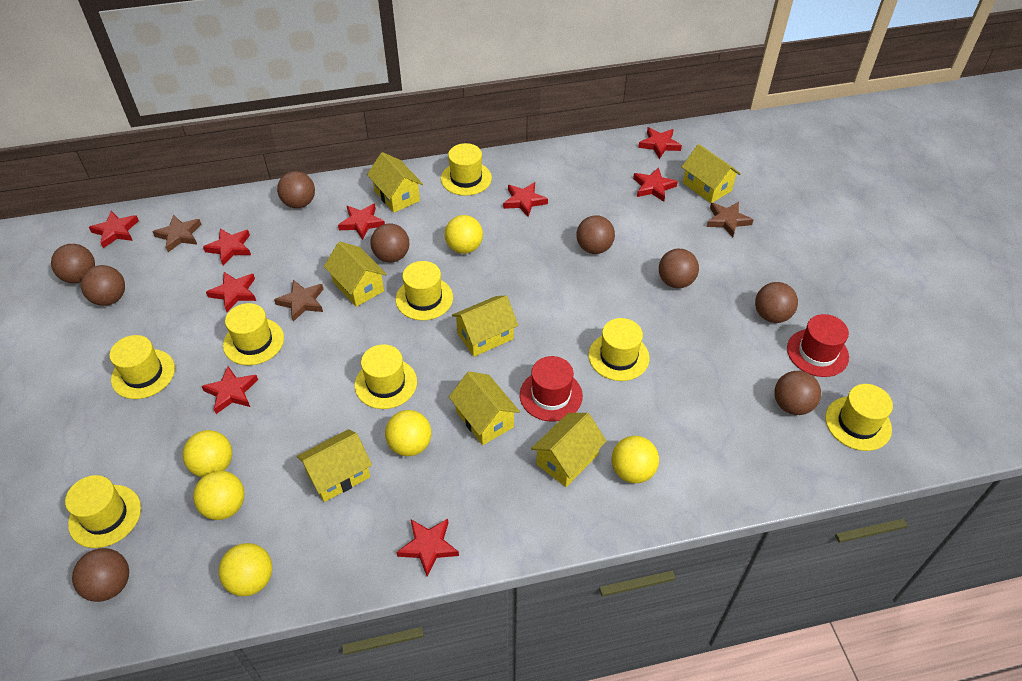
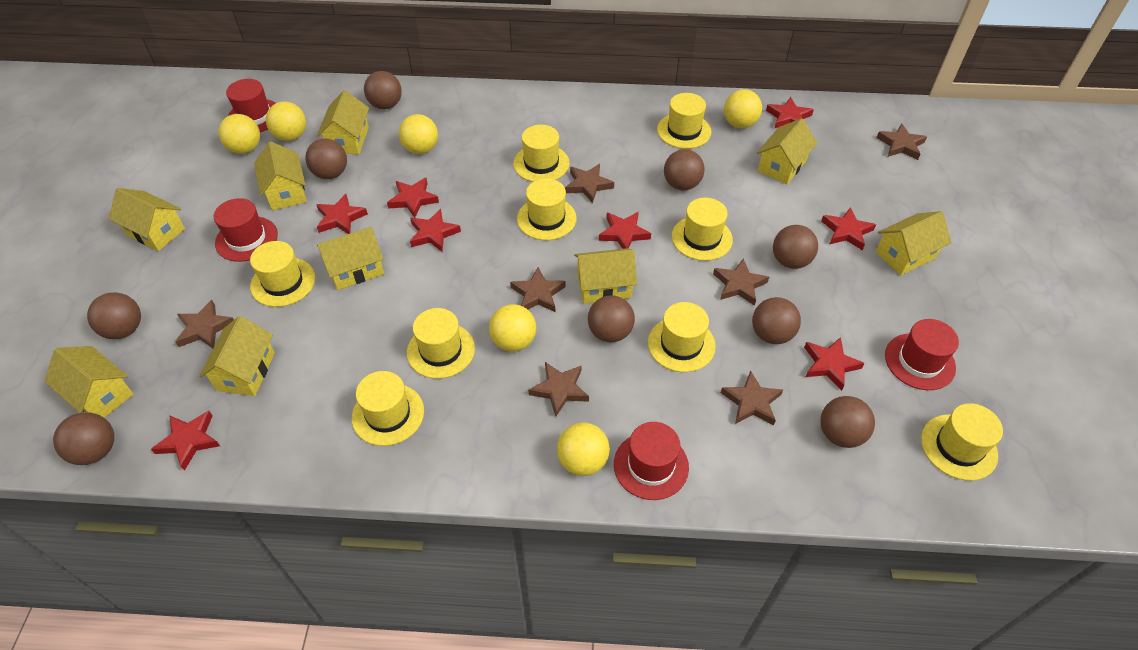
brown star: 3 -> 7
red hat: 2 -> 4
red star: 9 -> 8
yellow hat: 8 -> 9
yellow house: 7 -> 9

